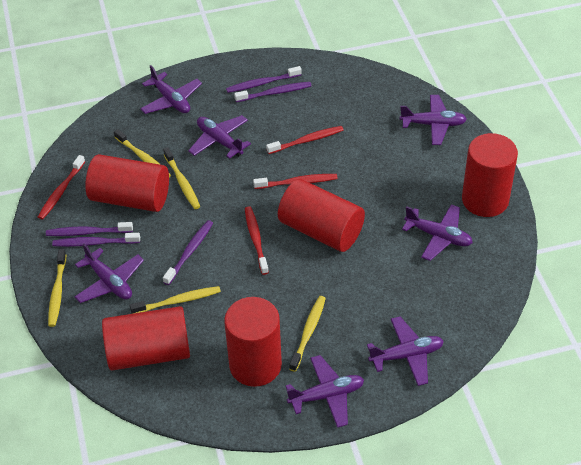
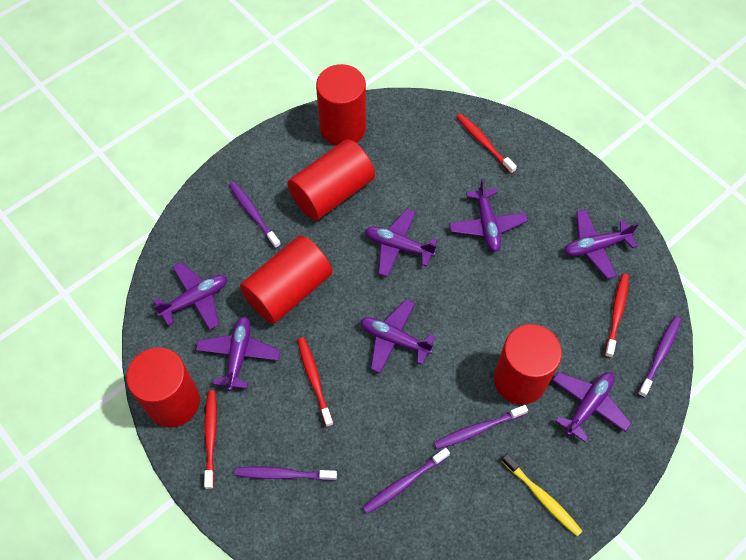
yellow toothbrush: 5 -> 1

